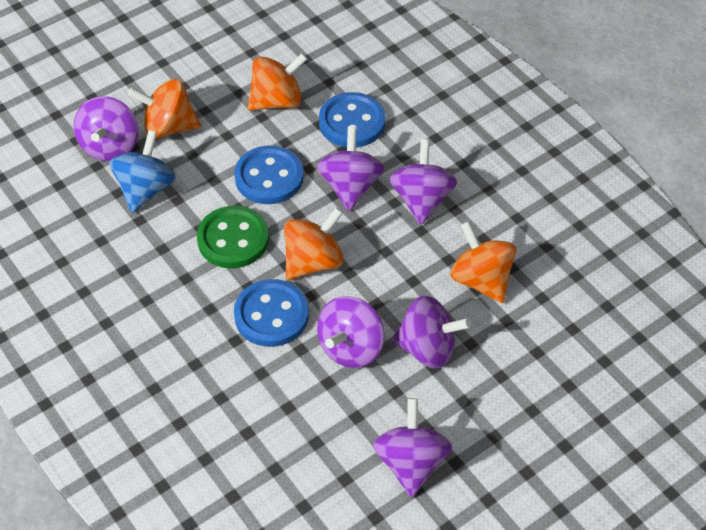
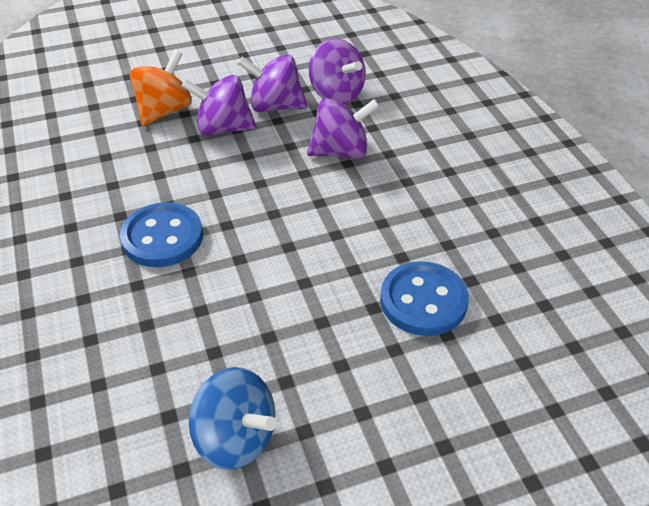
blue button: 3 -> 2
green button: 1 -> 0
orange spinning top: 4 -> 1
purple spinning top: 6 -> 4

